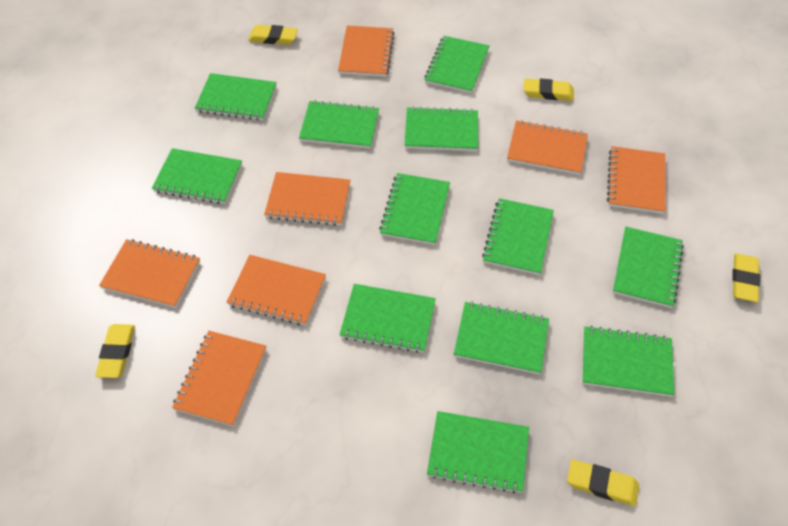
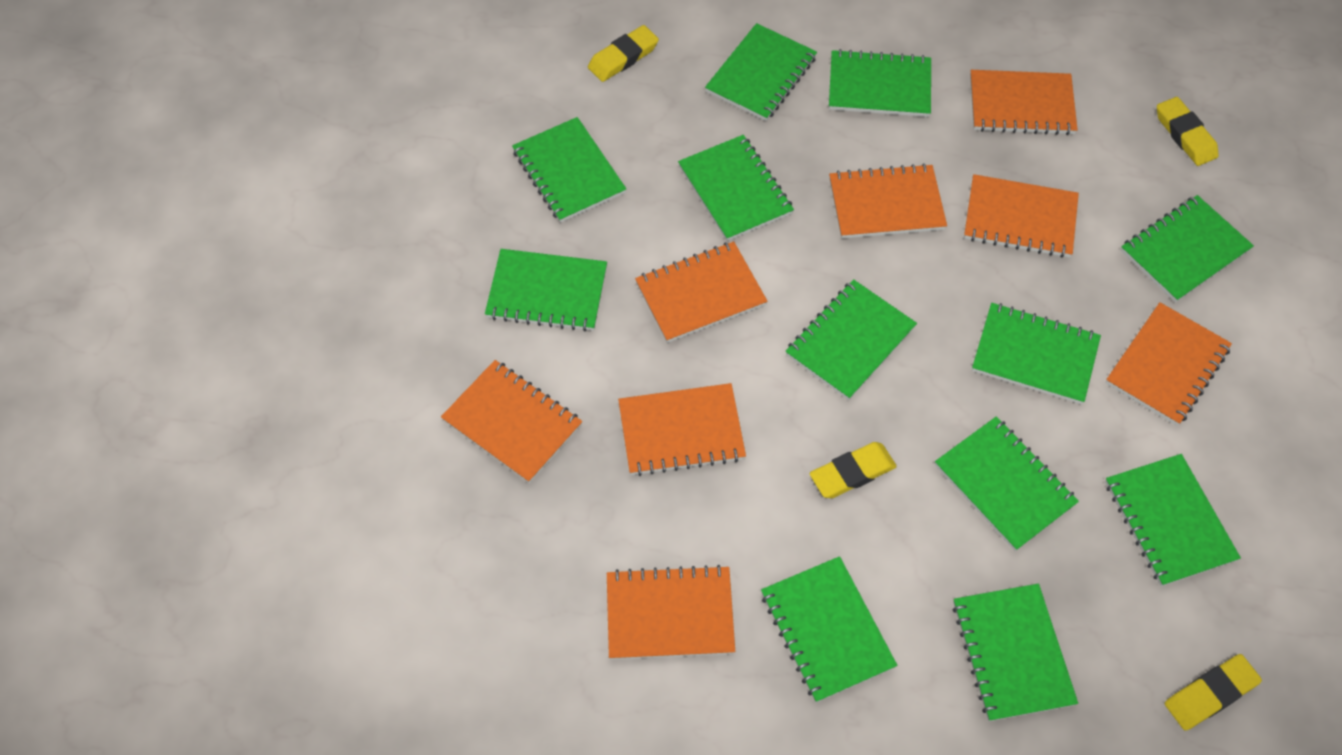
orange notebook: 7 -> 8
yellow eraser: 5 -> 4

